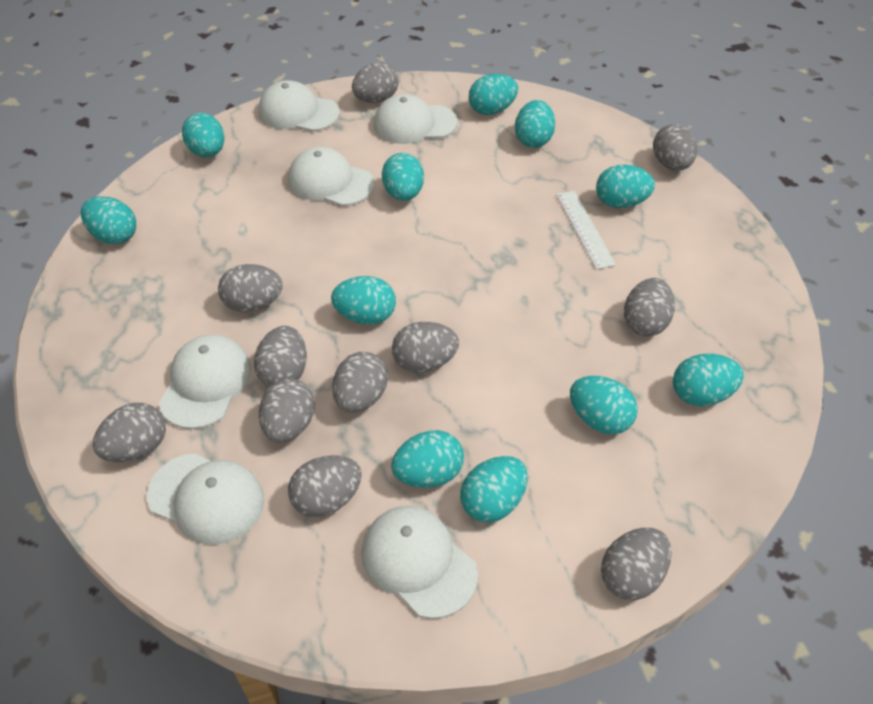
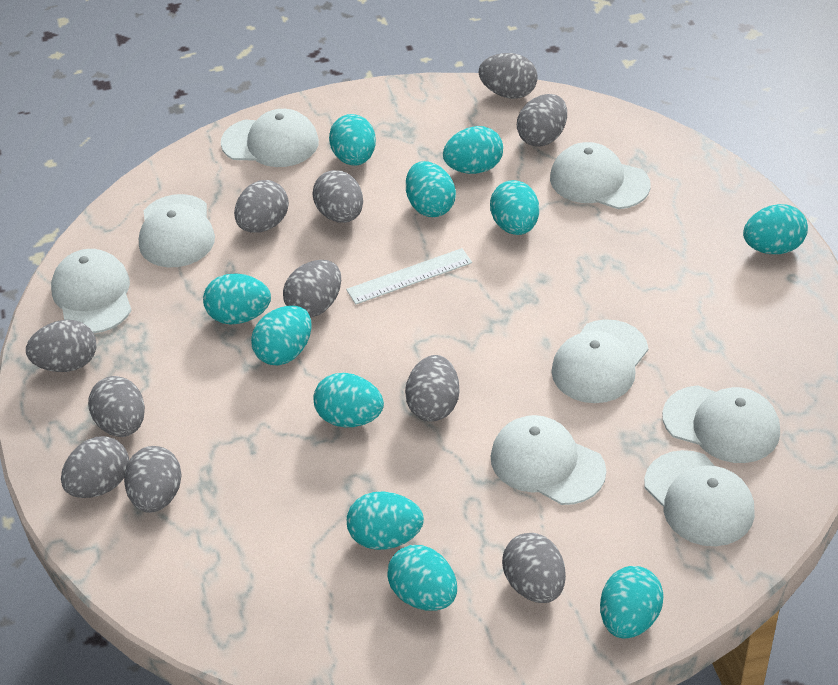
white cap: 6 -> 8

